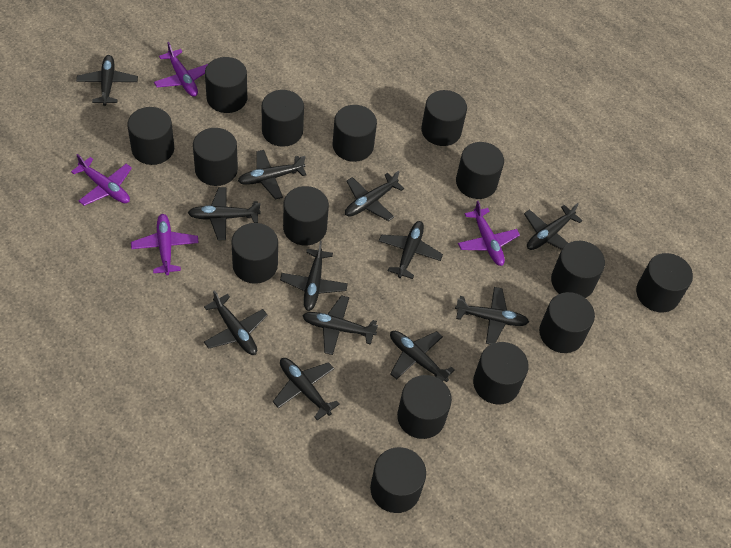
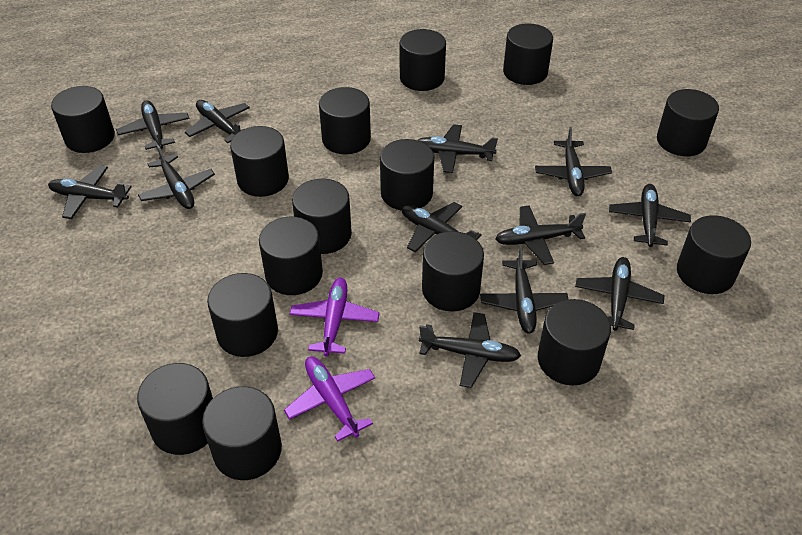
purple plane: 4 -> 2

